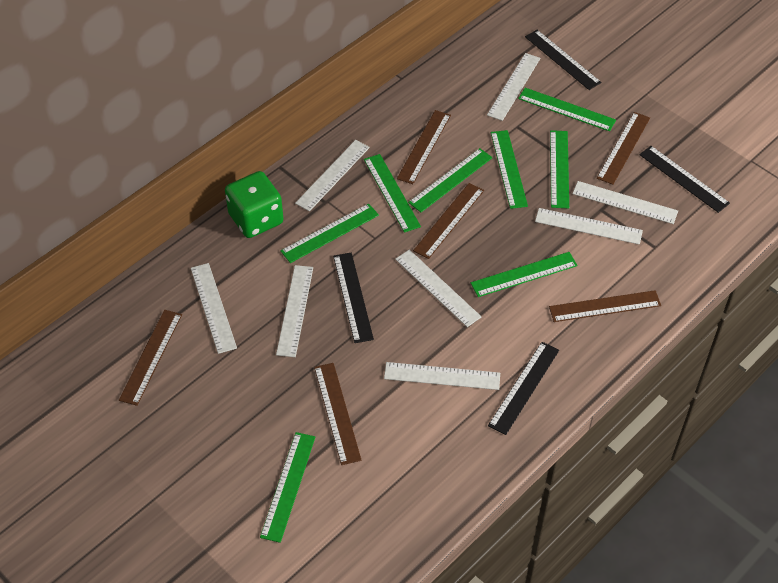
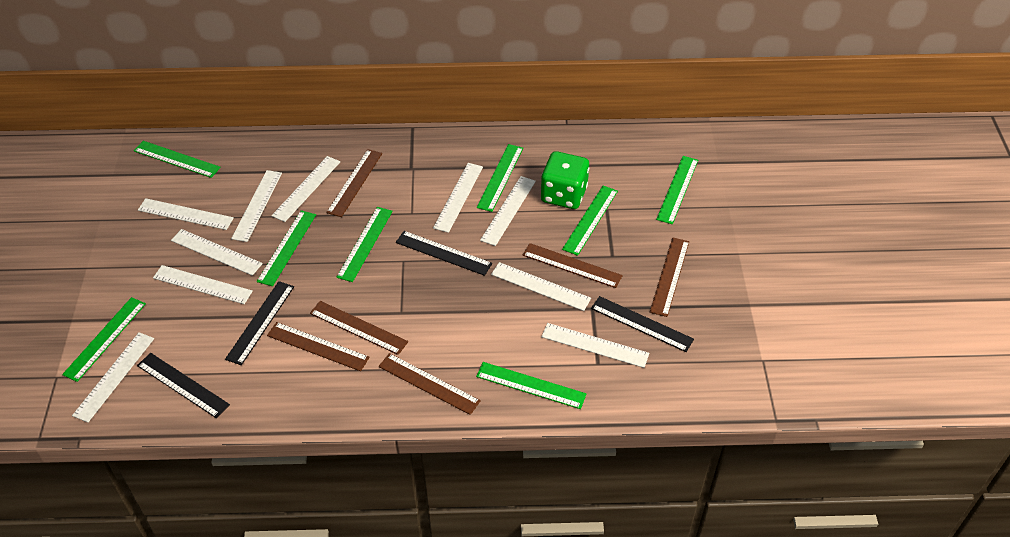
white ruler: 8 -> 10

